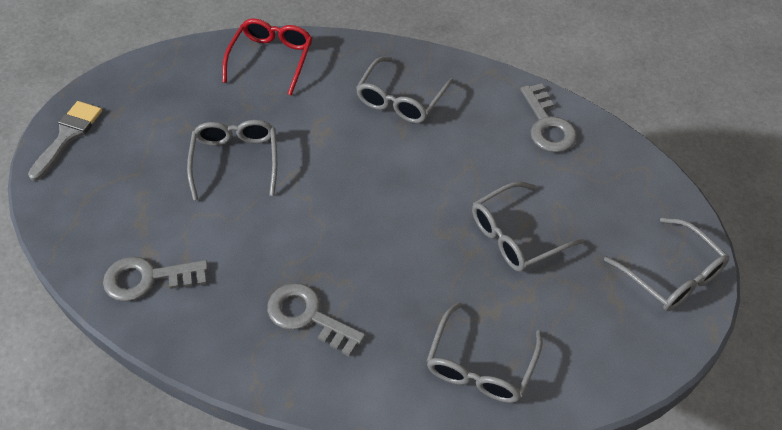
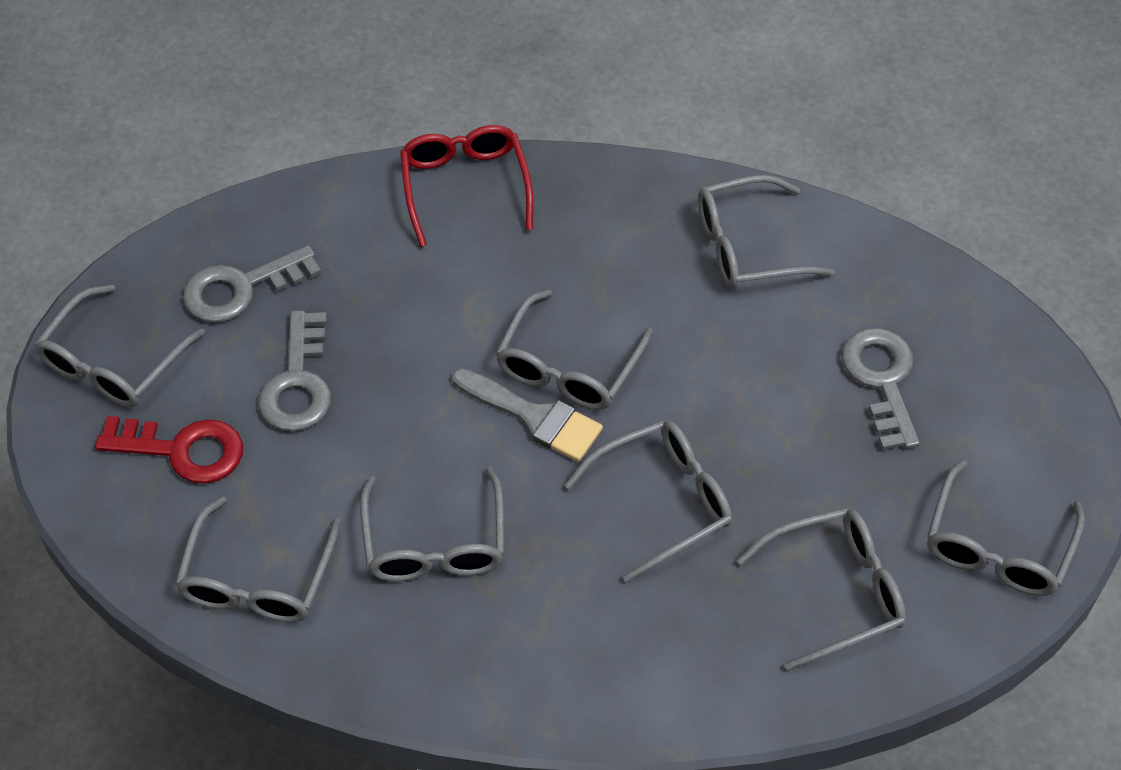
grey glasses: 5 -> 8
red key: 0 -> 1

